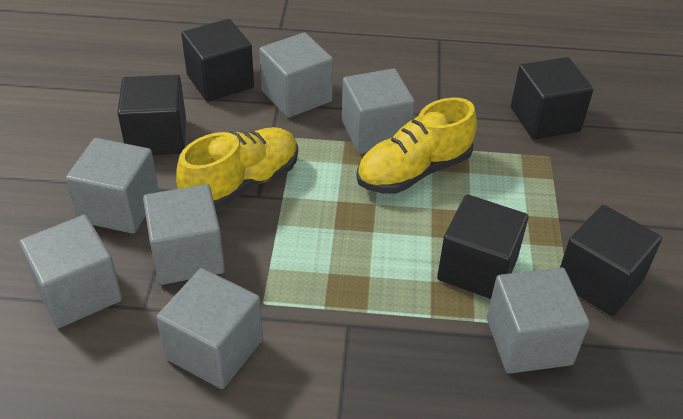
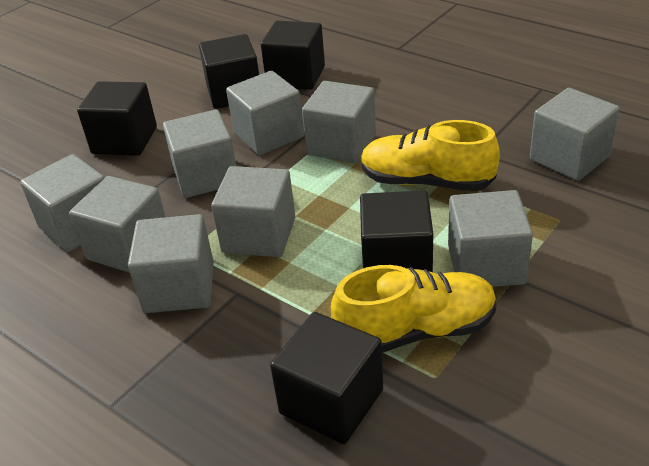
grey cube: 7 -> 9

